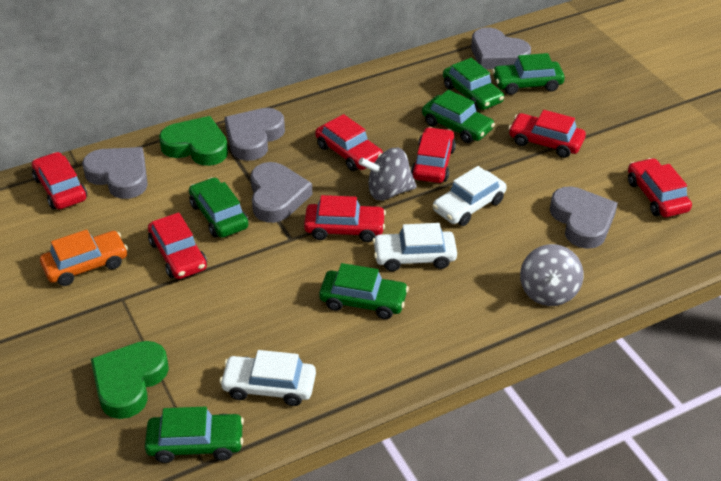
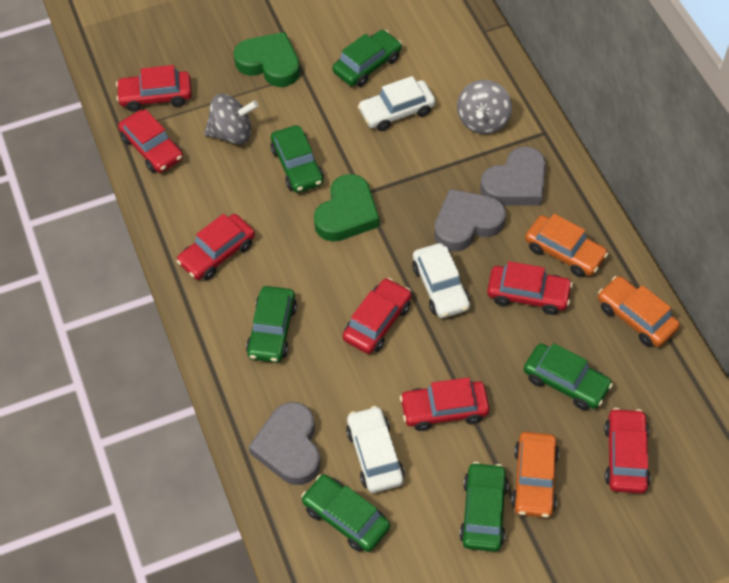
grey heart: 5 -> 3
orange car: 1 -> 3

